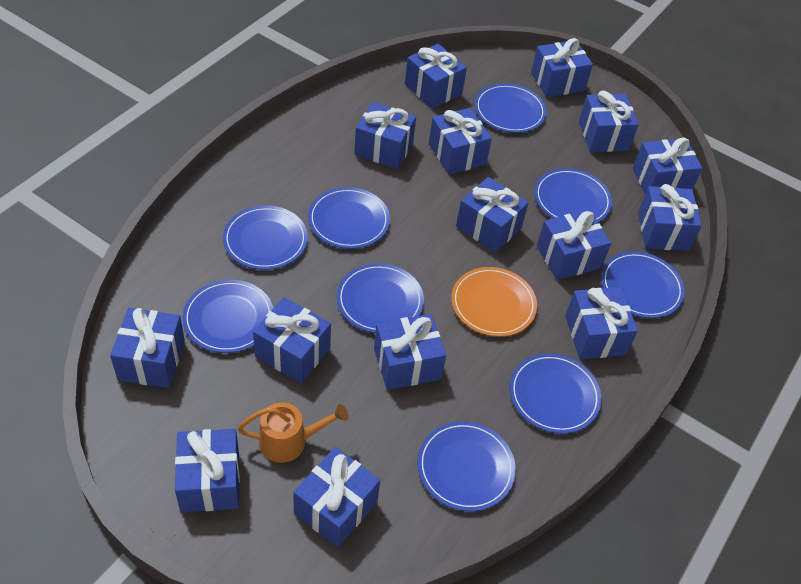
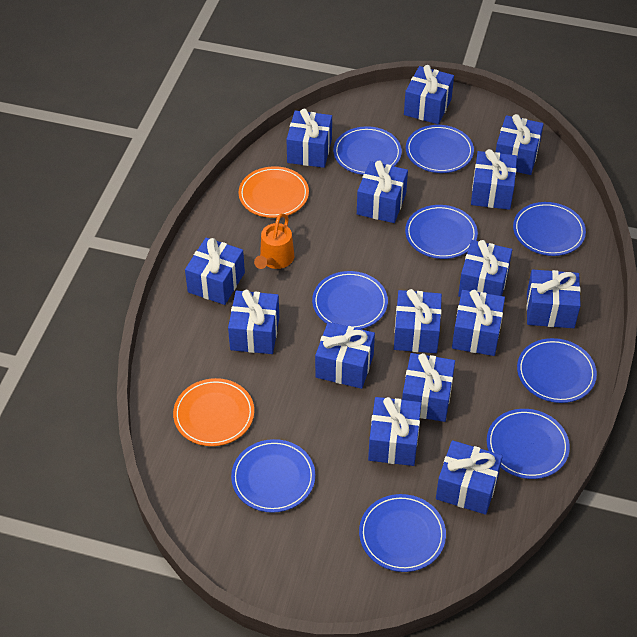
orange plate: 1 -> 2

